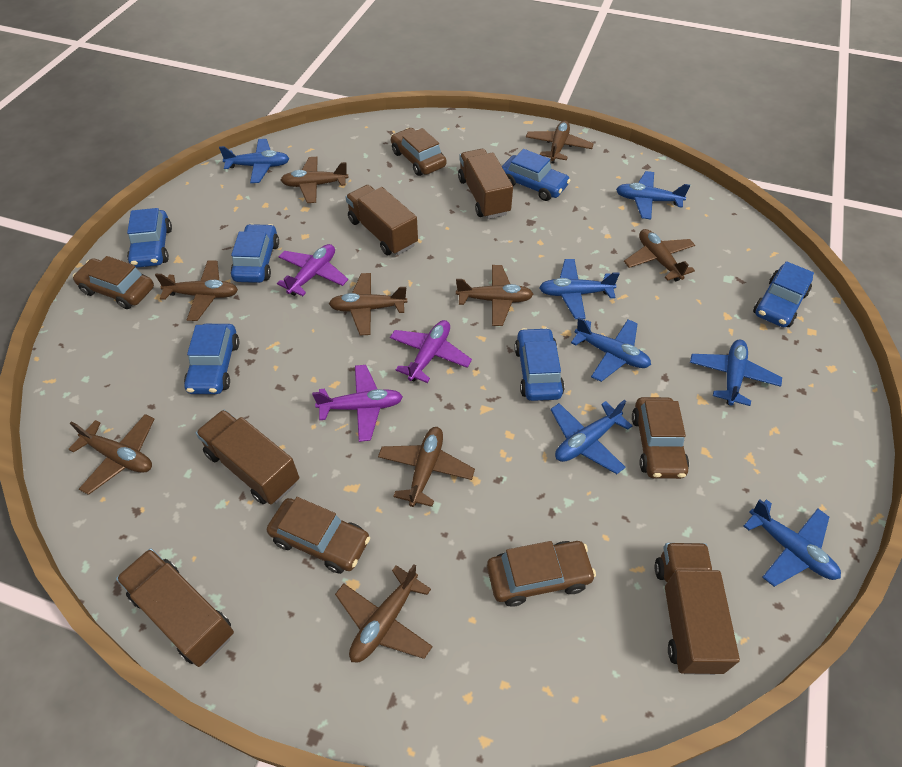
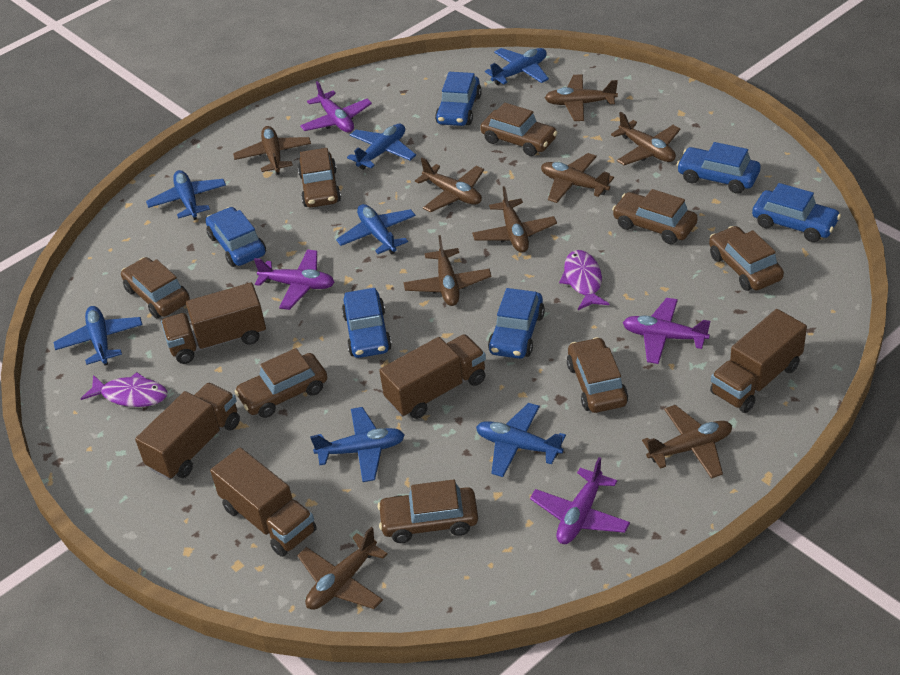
brown car: 5 -> 8
purple fish: 0 -> 2
purple plane: 3 -> 4

